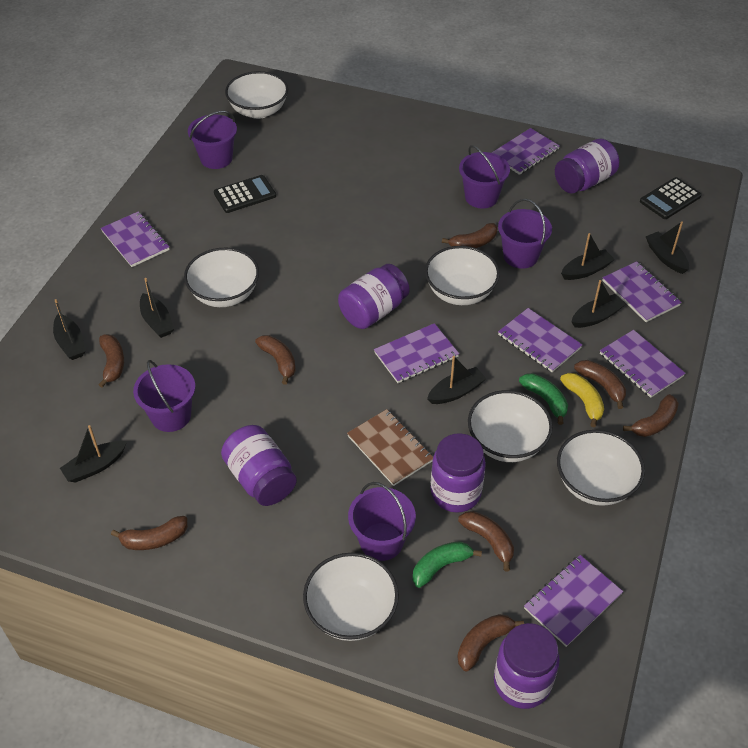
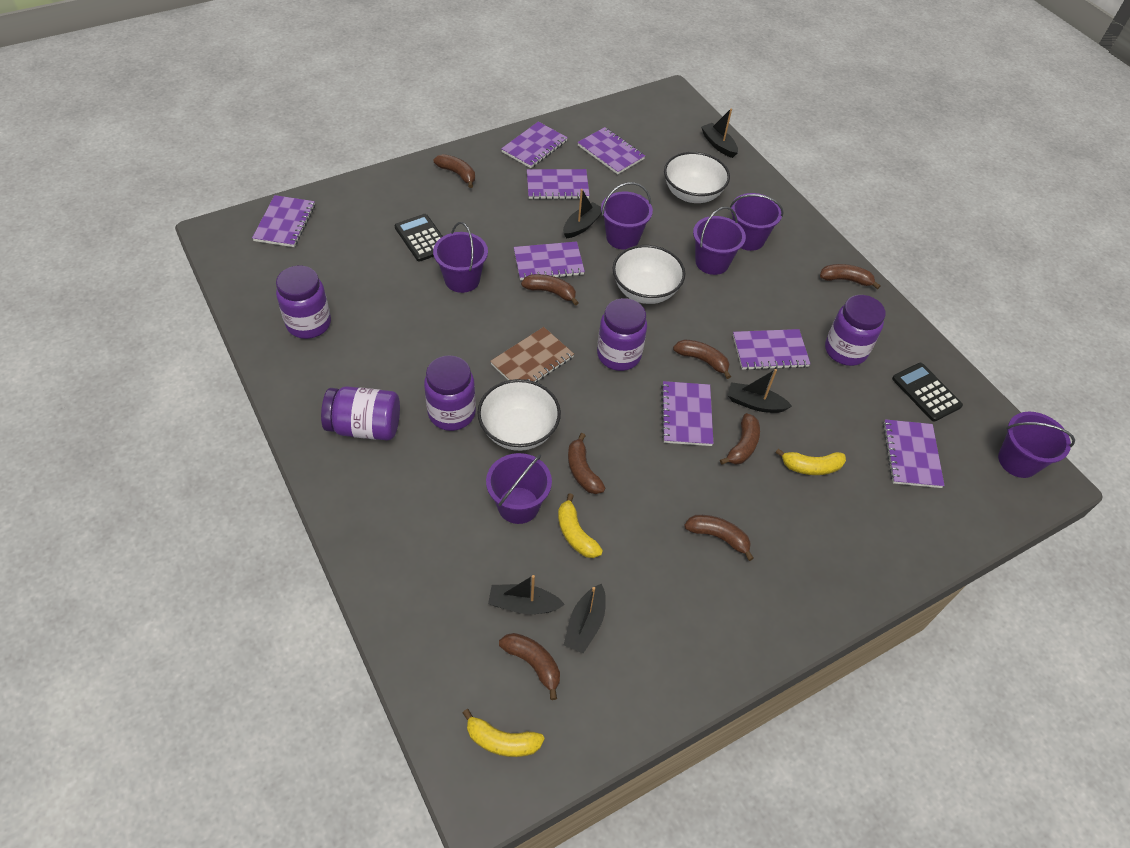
black boat: 7 -> 5
green banana: 2 -> 0
purple bucket: 5 -> 6
purple notebook: 7 -> 8
white bowl: 6 -> 3
yellow banana: 1 -> 3

